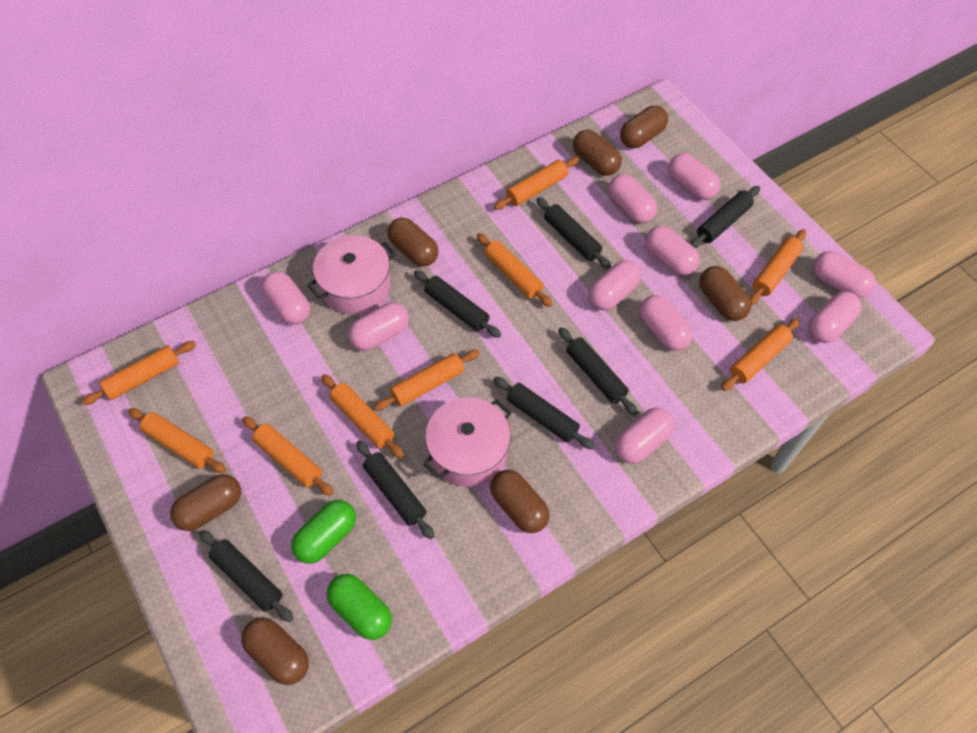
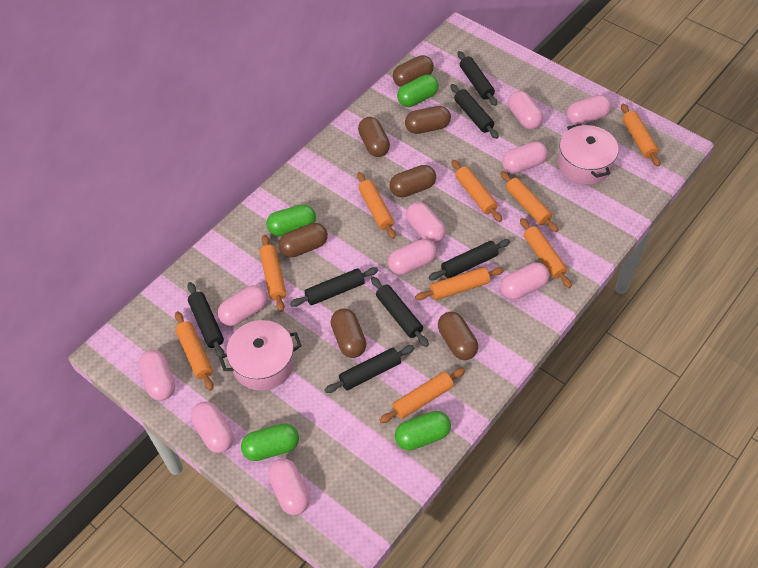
green capsule: 2 -> 4

